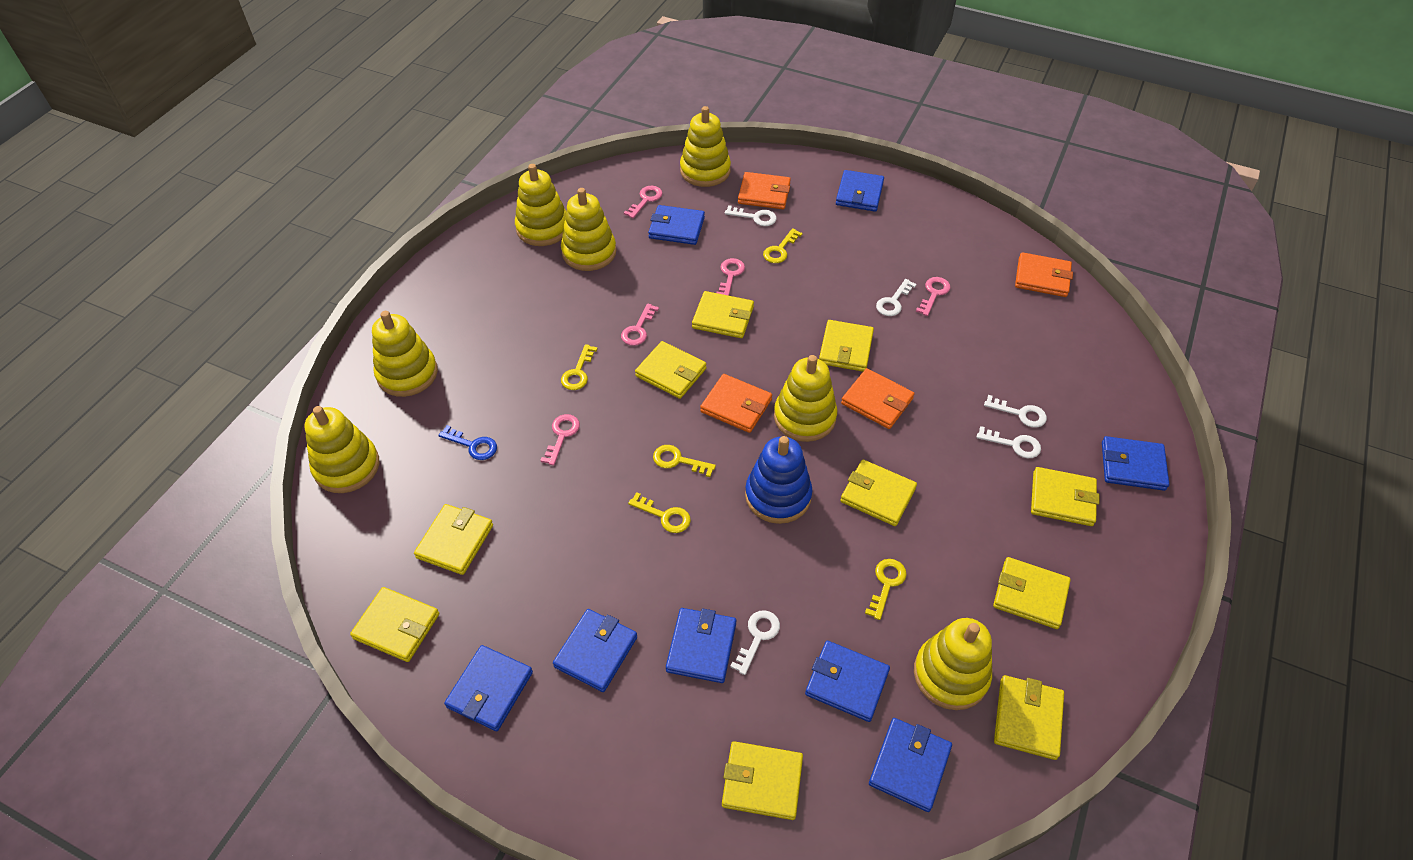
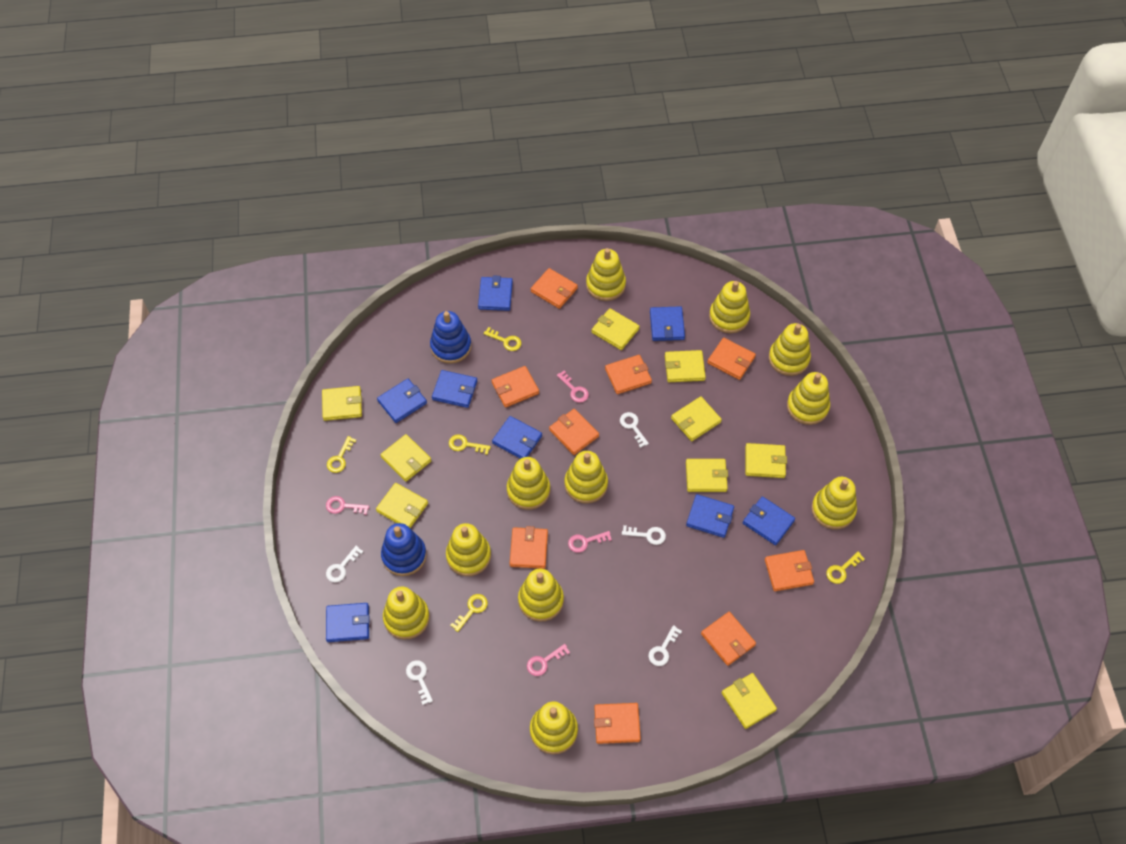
blue key: 1 -> 0
blue stacking toy: 1 -> 2
orange wallet: 4 -> 9
pink key: 5 -> 4
yellow stacking toy: 7 -> 11
yellow wallet: 10 -> 9

